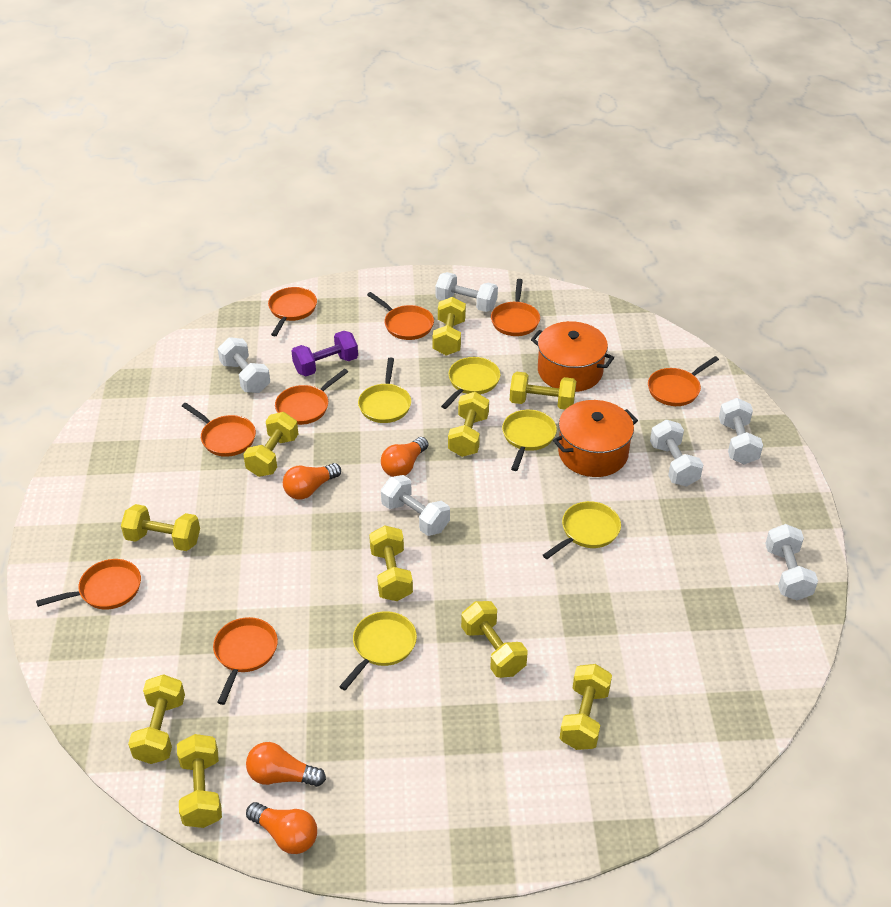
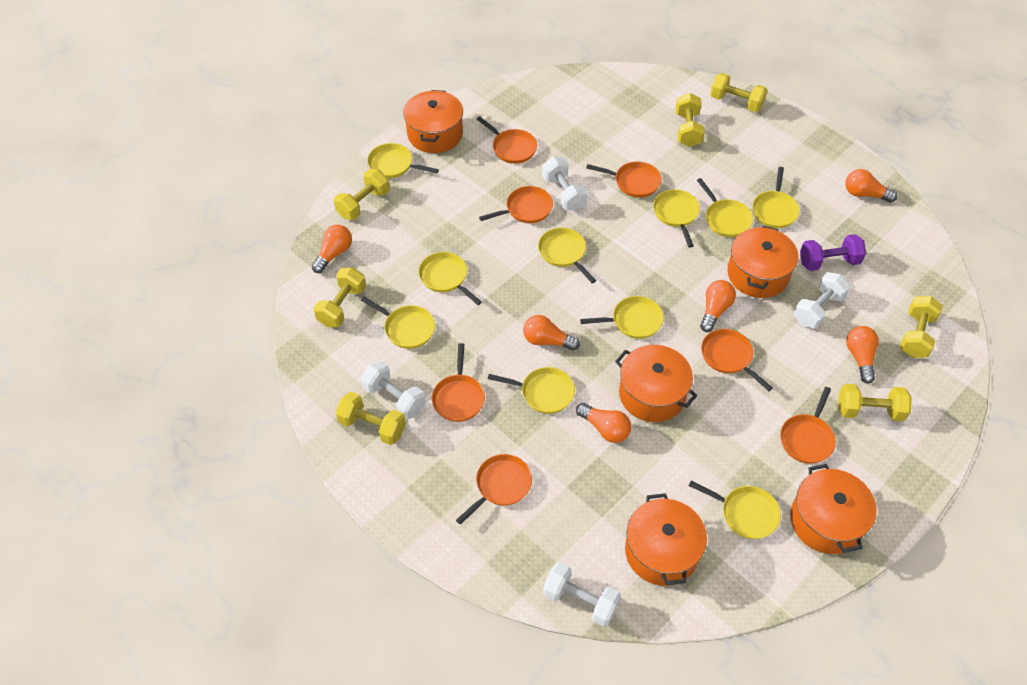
orange light bulb: 4 -> 6
orange pan: 8 -> 7
orange pot: 2 -> 5
white dumbbell: 6 -> 4
yellow dumbbell: 10 -> 7
yellow pan: 5 -> 10

